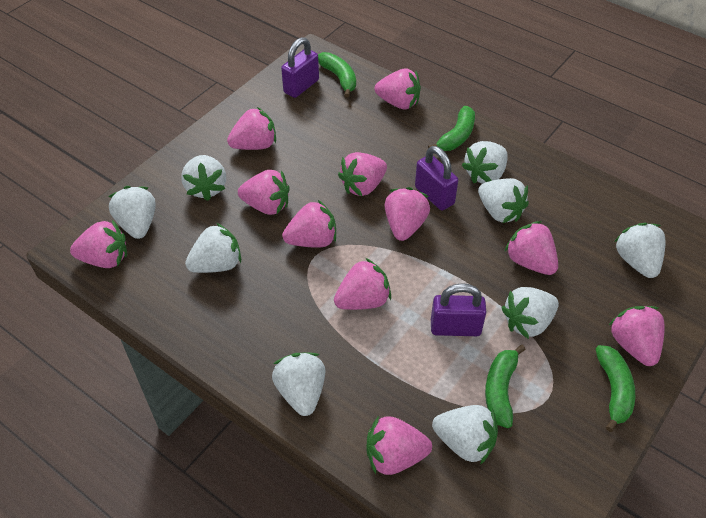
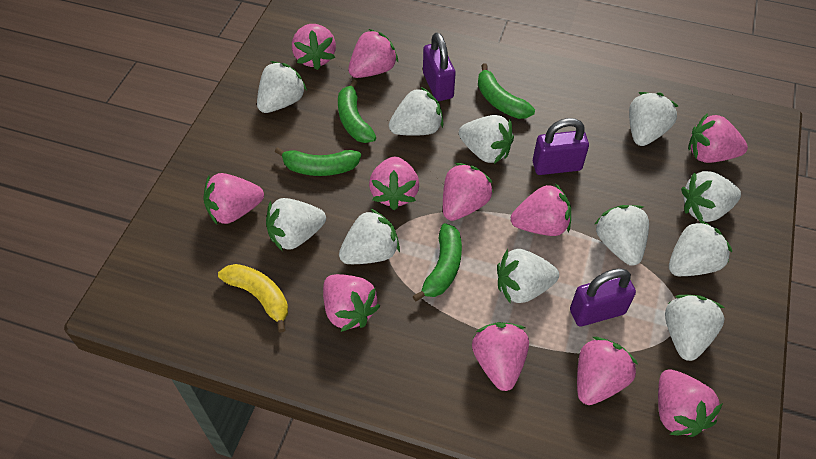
white strawberry: 9 -> 11
yellow banana: 0 -> 1

